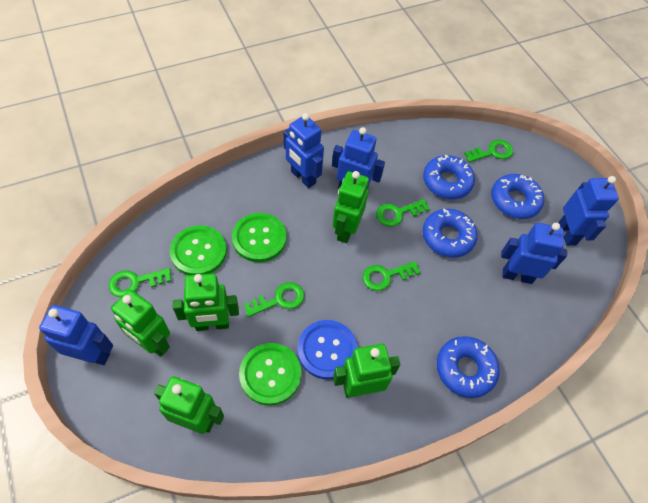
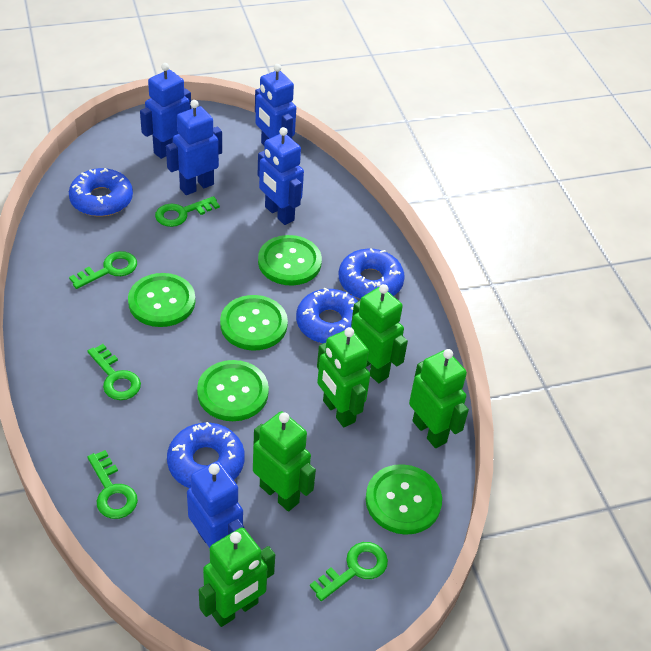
blue button: 1 -> 0
green button: 3 -> 5

